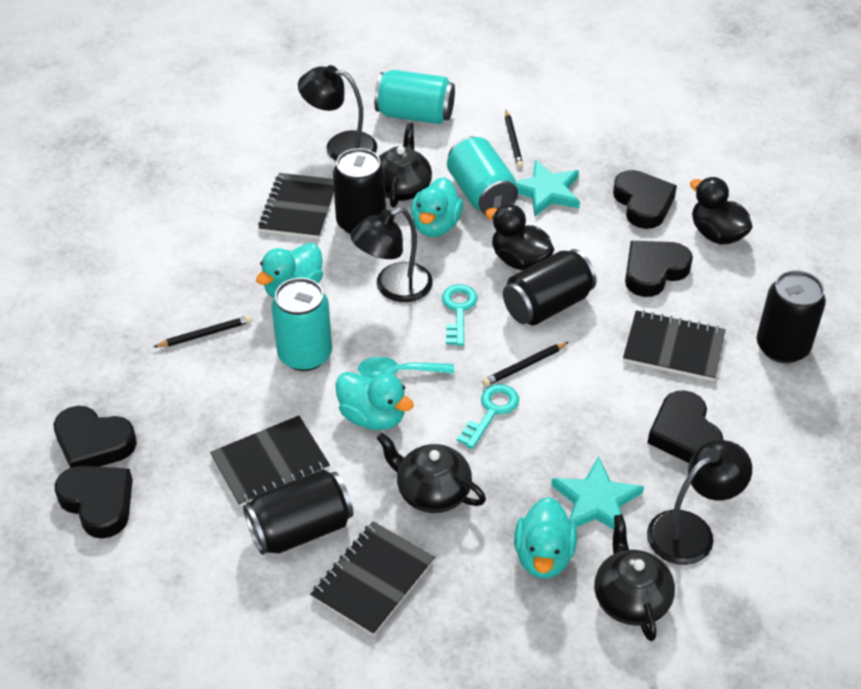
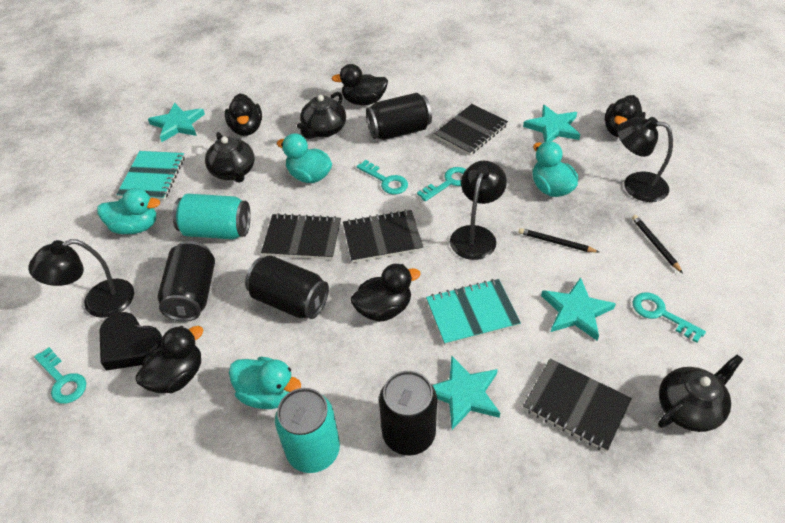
black duck: 2 -> 5
black heart: 5 -> 1
black pencil: 3 -> 2
turquoise can: 3 -> 2
turquoise key: 2 -> 4
turquoise notebook: 0 -> 2
turquoise spoon: 1 -> 0
turquoise star: 2 -> 4

